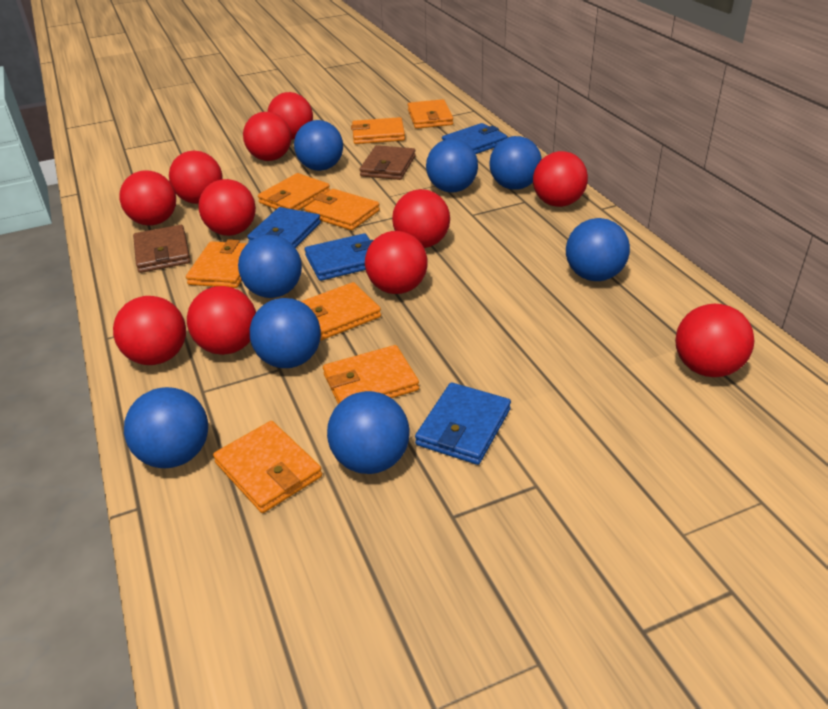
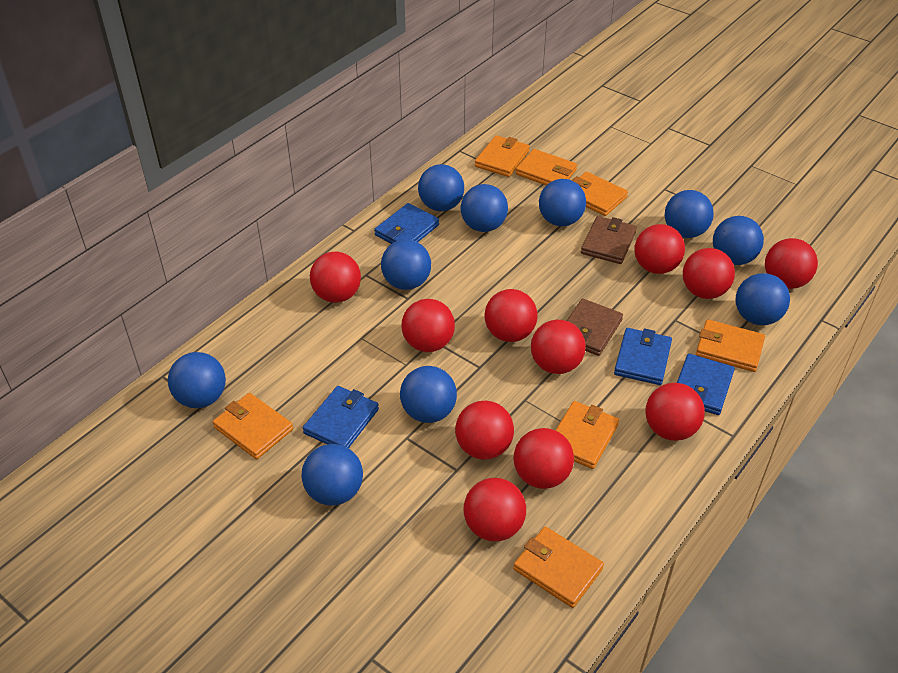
blue ball: 8 -> 10
orange wallet: 8 -> 7

